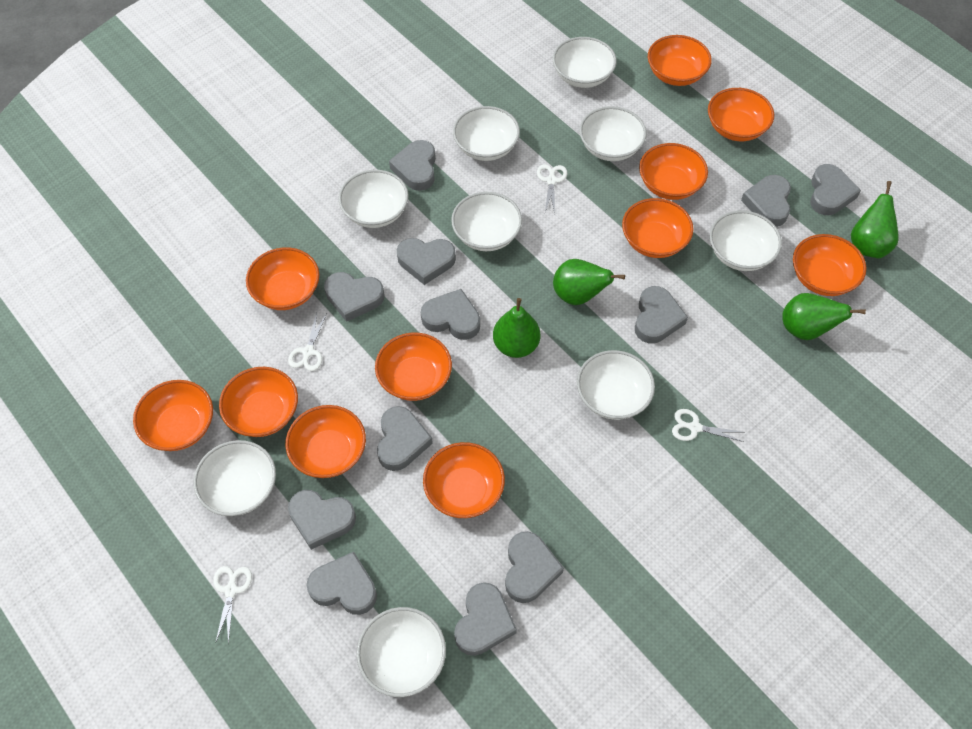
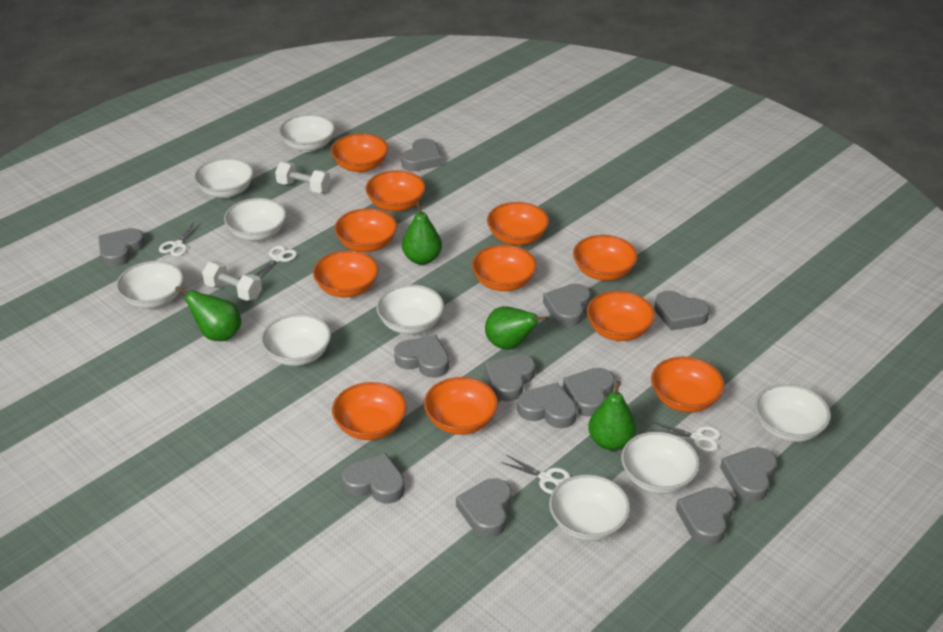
white dumbbell: 0 -> 2

